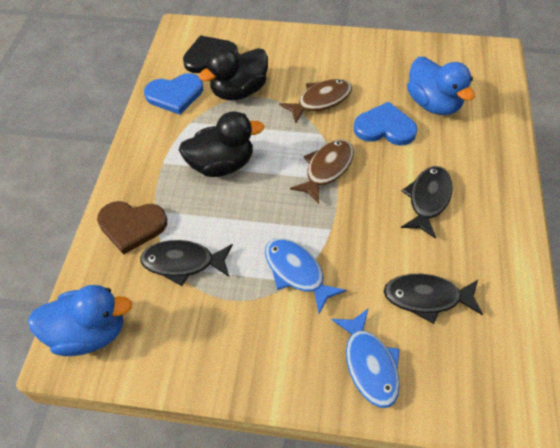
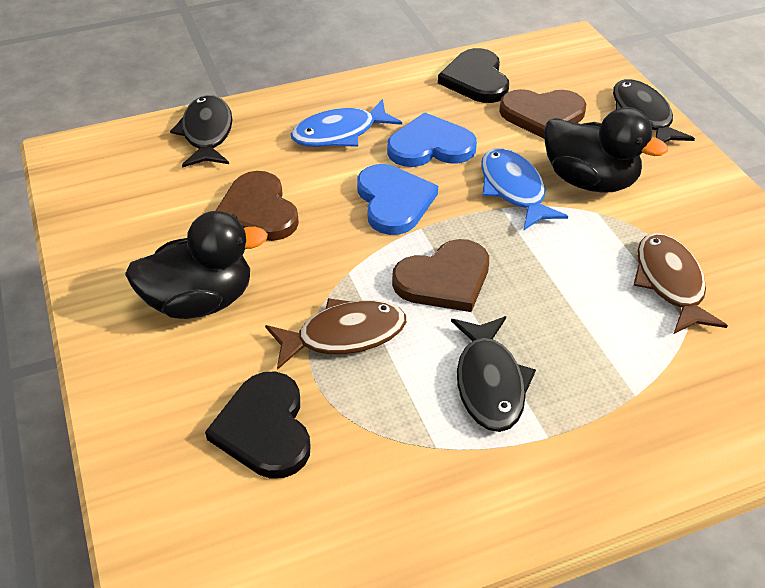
black heart: 1 -> 2
blue duck: 2 -> 0
brown heart: 1 -> 3

